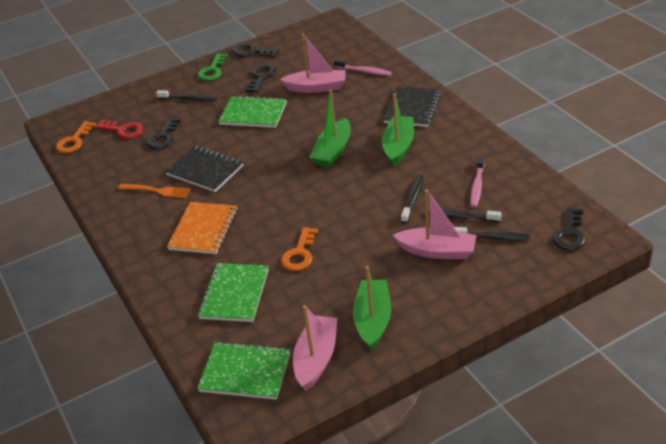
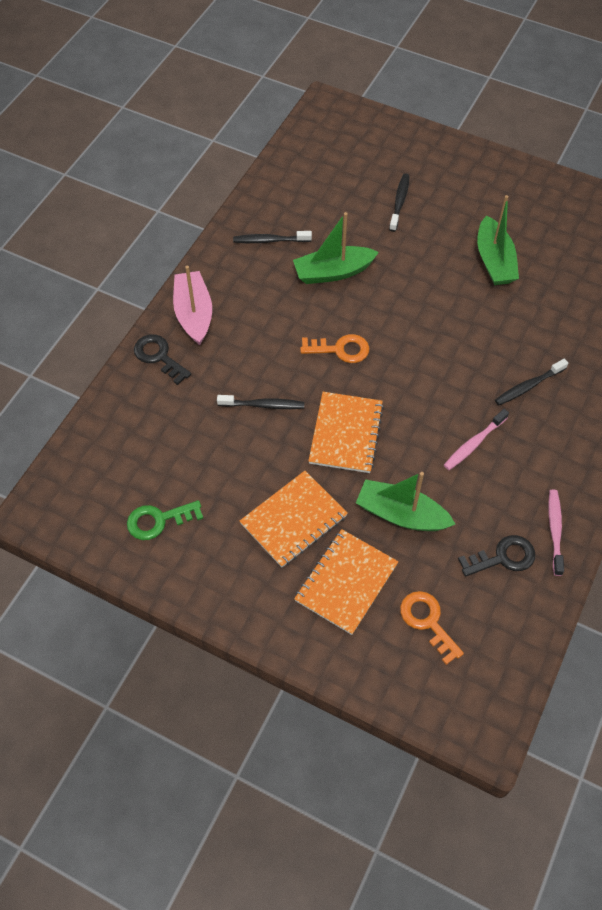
black key: 4 -> 2
black notebook: 2 -> 0
green notebook: 3 -> 0
orange fork: 1 -> 0
orange notebook: 1 -> 3
pink boat: 3 -> 1
red key: 1 -> 0

